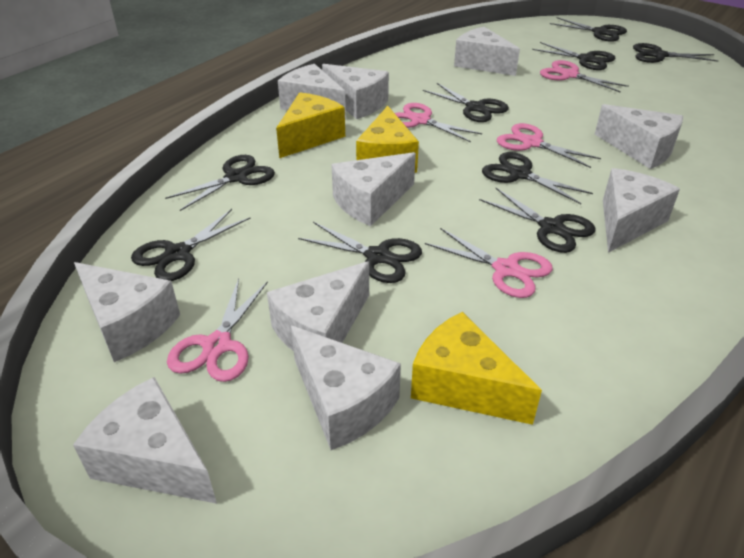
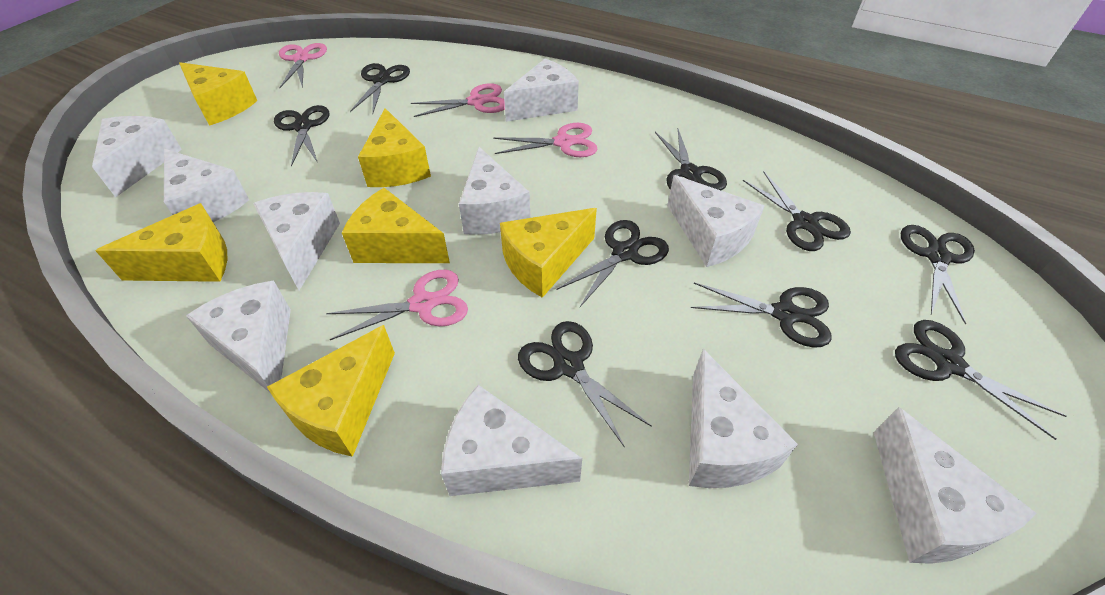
pink scissors: 5 -> 4
yellow cheese: 3 -> 6

